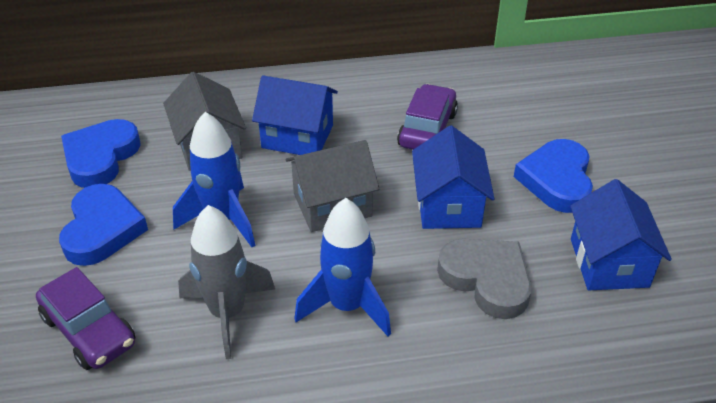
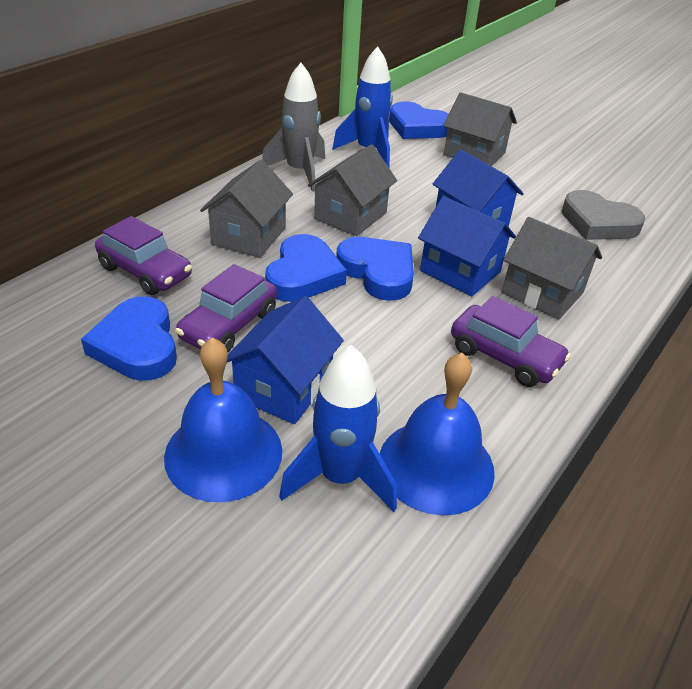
blue bell: 0 -> 2
blue heart: 3 -> 4
grey house: 2 -> 4
purple car: 2 -> 3

